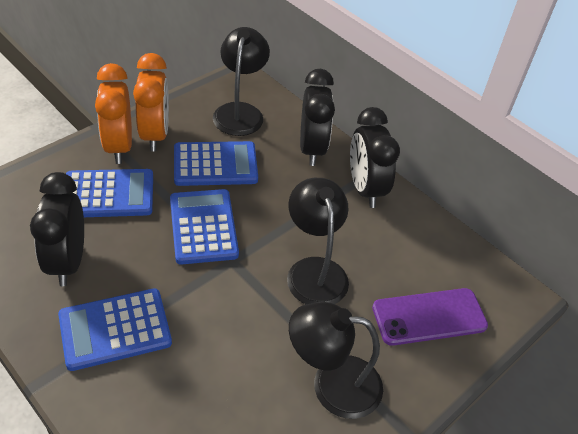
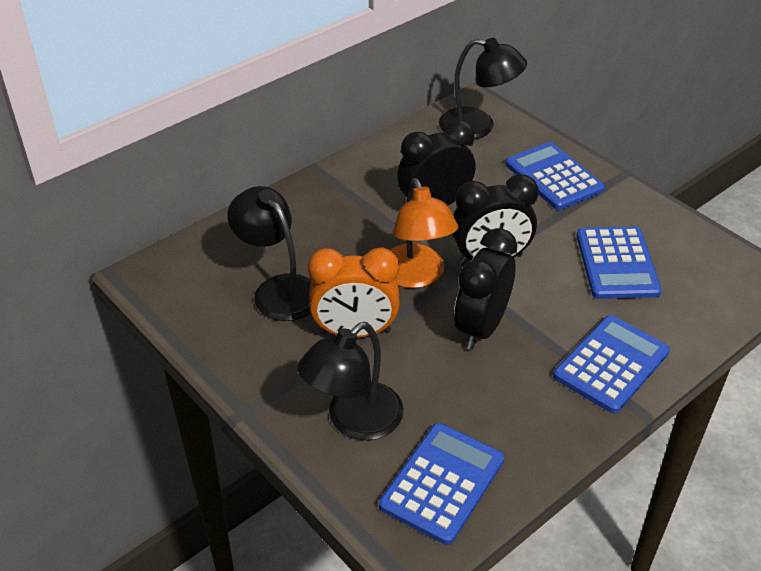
orange clock: 2 -> 1
orange lamp: 0 -> 1
purple phone: 1 -> 0

